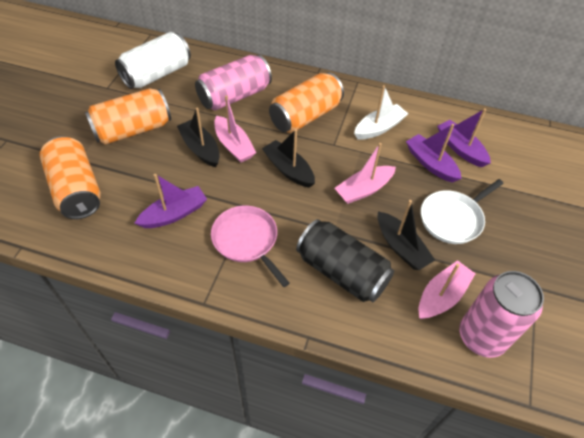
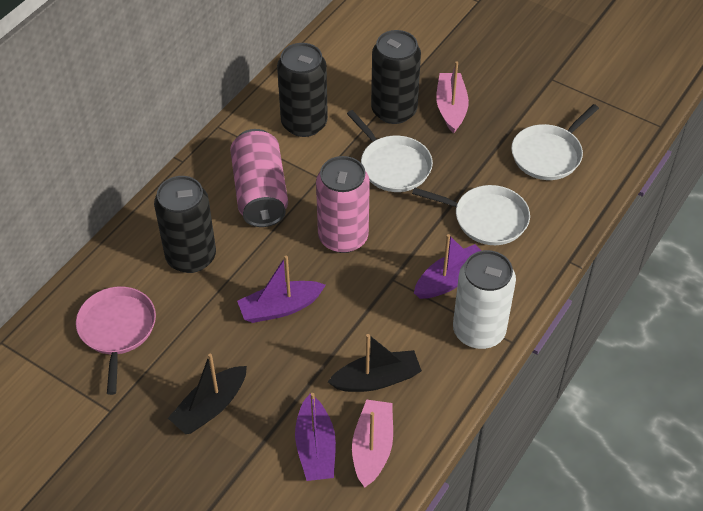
black boat: 3 -> 2
black can: 1 -> 3
orange can: 3 -> 0
pink boat: 3 -> 2
white boat: 1 -> 0
white pan: 1 -> 3

